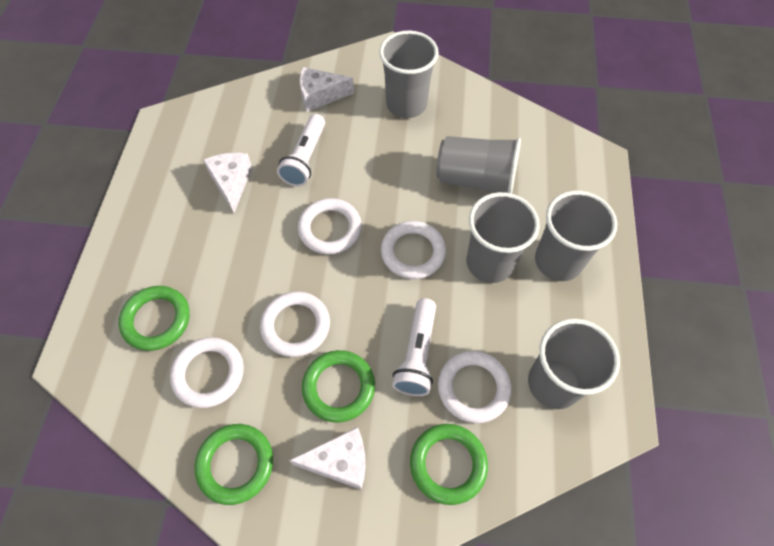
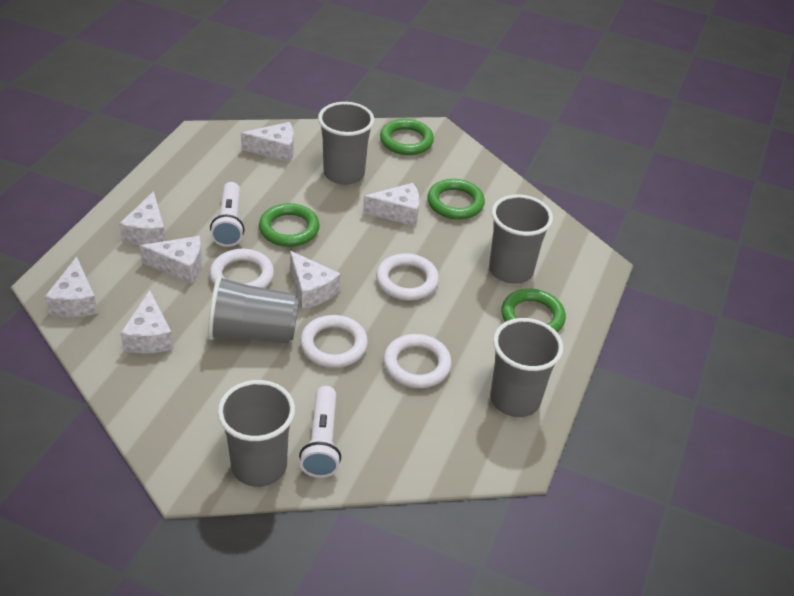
white cheese: 3 -> 7
white ring: 5 -> 4

